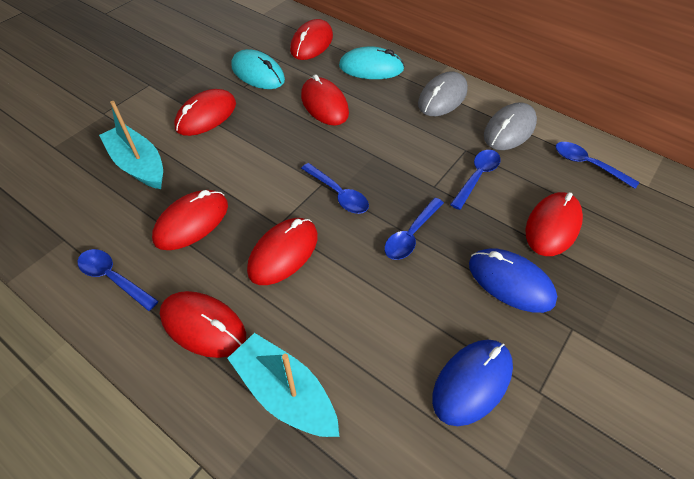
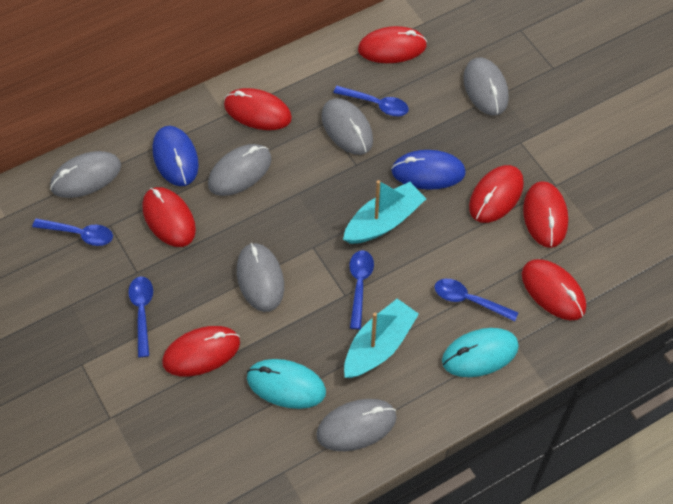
grey mouse: 2 -> 6

